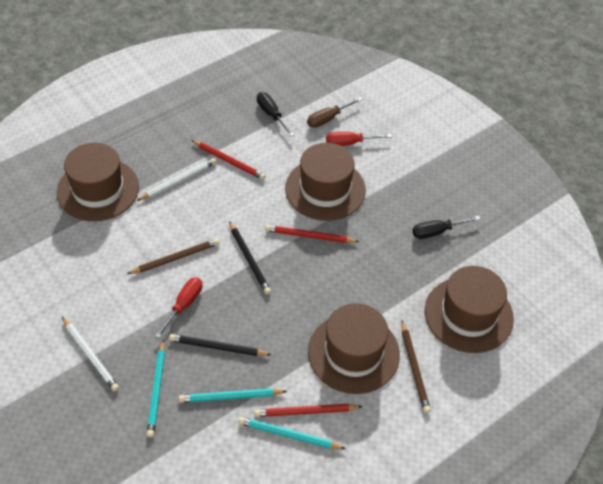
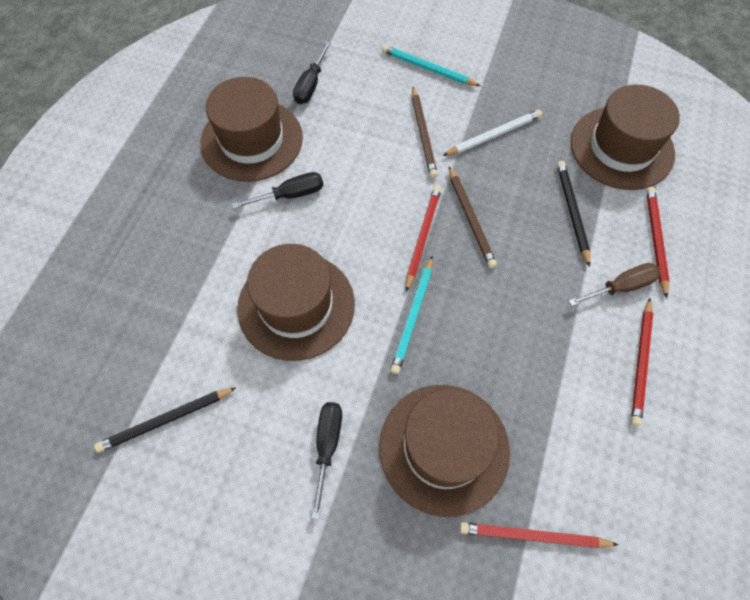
black screwdriver: 2 -> 3
red pencil: 3 -> 4
red screwdriver: 2 -> 0
turquoise pencil: 3 -> 2
white pencil: 2 -> 1

